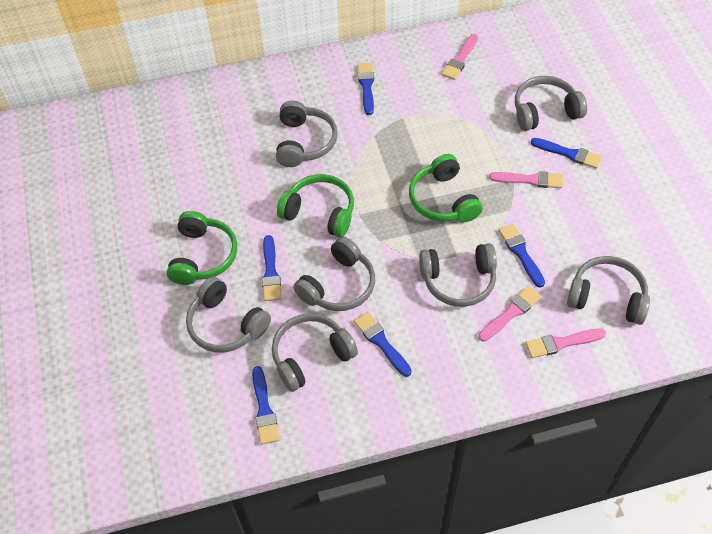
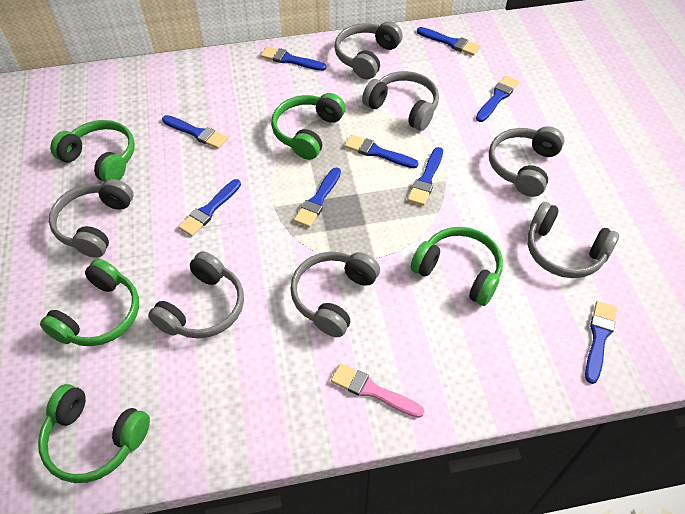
blue brush: 6 -> 9
green headphones: 3 -> 5
pink brush: 4 -> 1

